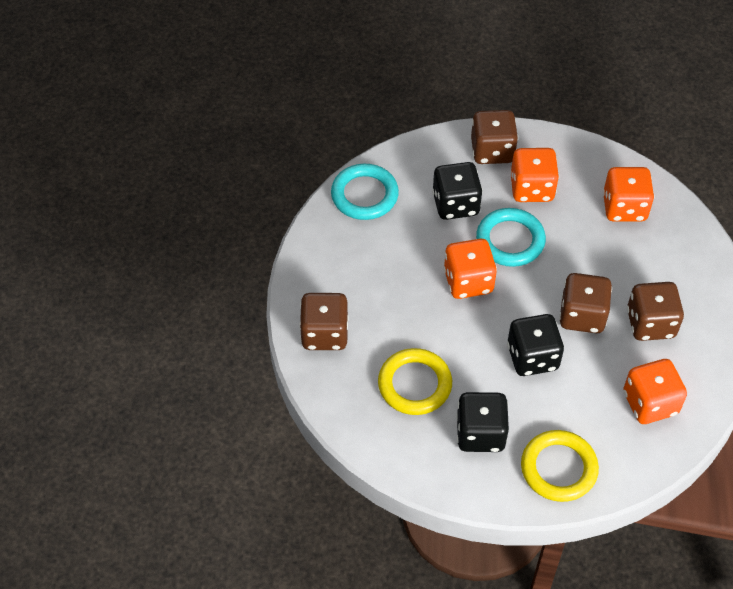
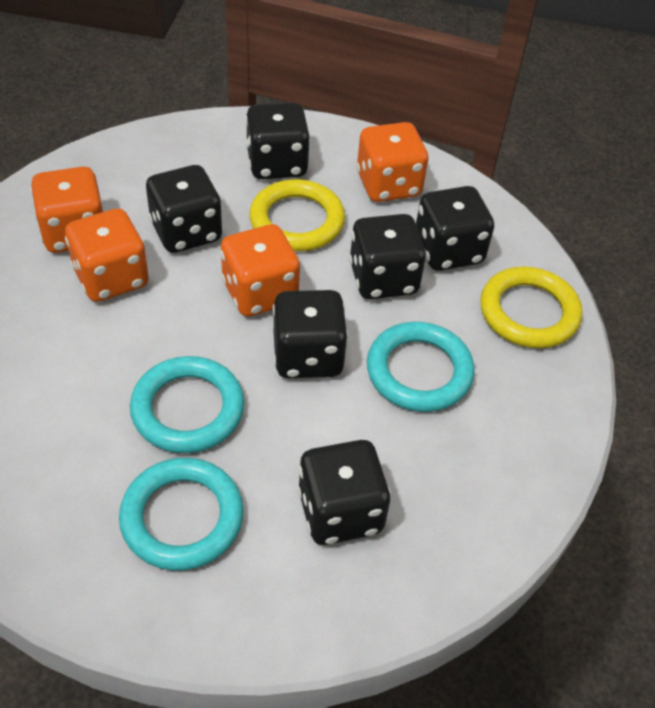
black dice: 3 -> 6
brown dice: 4 -> 0
turquoise ring: 2 -> 3

